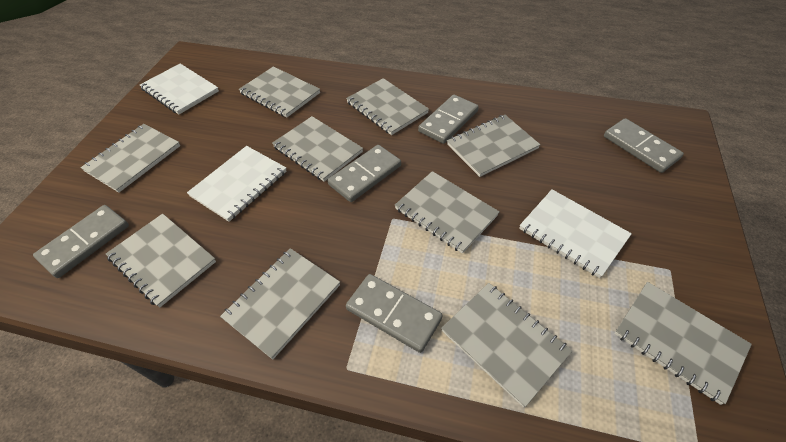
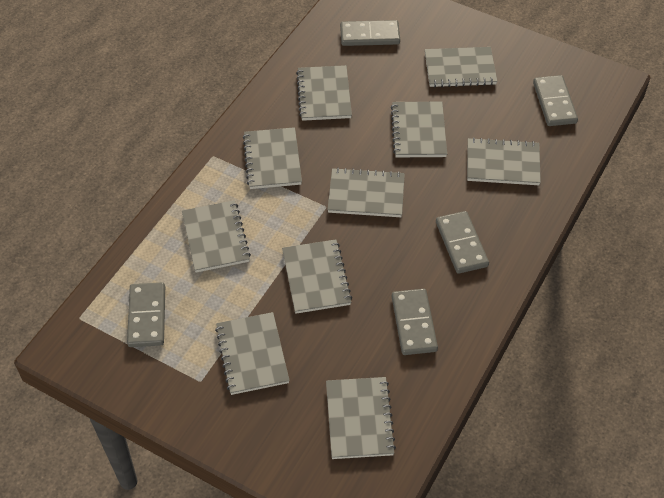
white notebook: 3 -> 0

